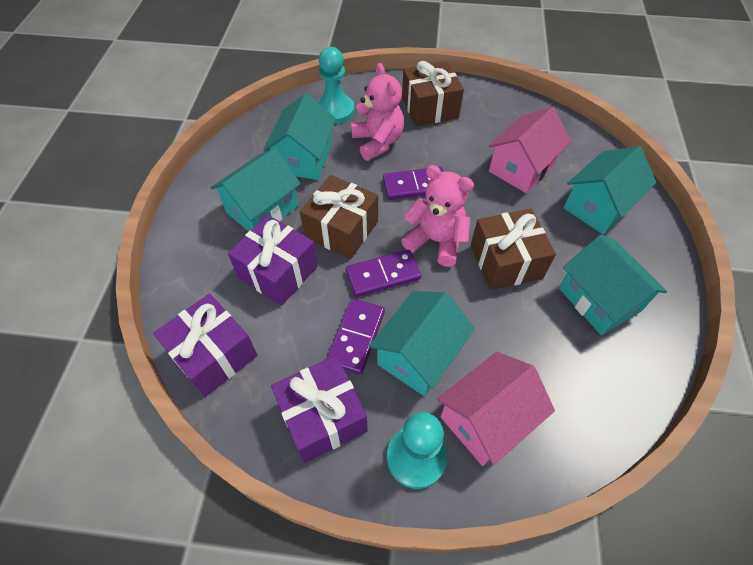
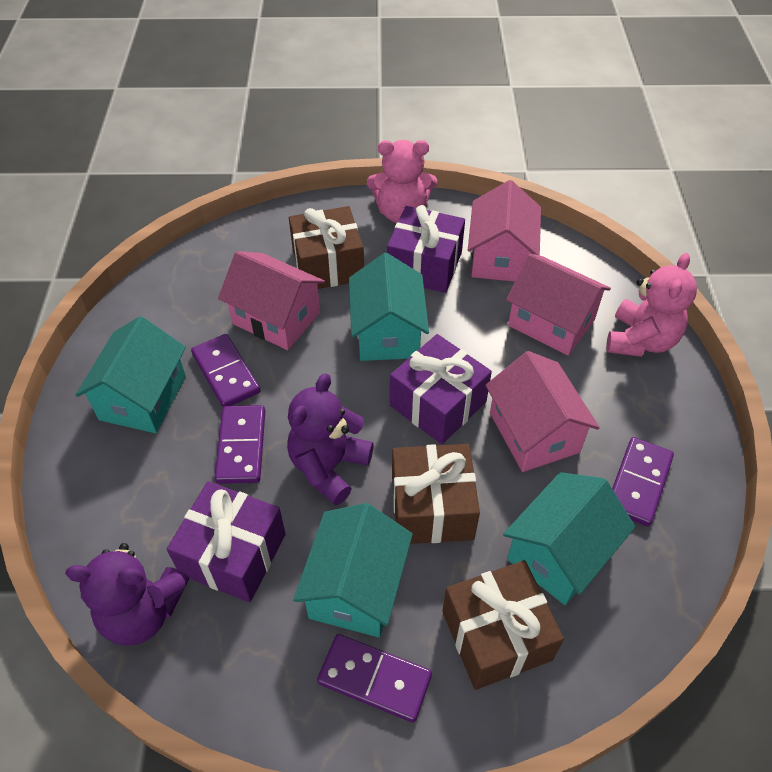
pink house: 2 -> 4
purple domino: 3 -> 4
purple teddy bear: 0 -> 2
turquoise house: 5 -> 4
turquoise pawn: 2 -> 0

